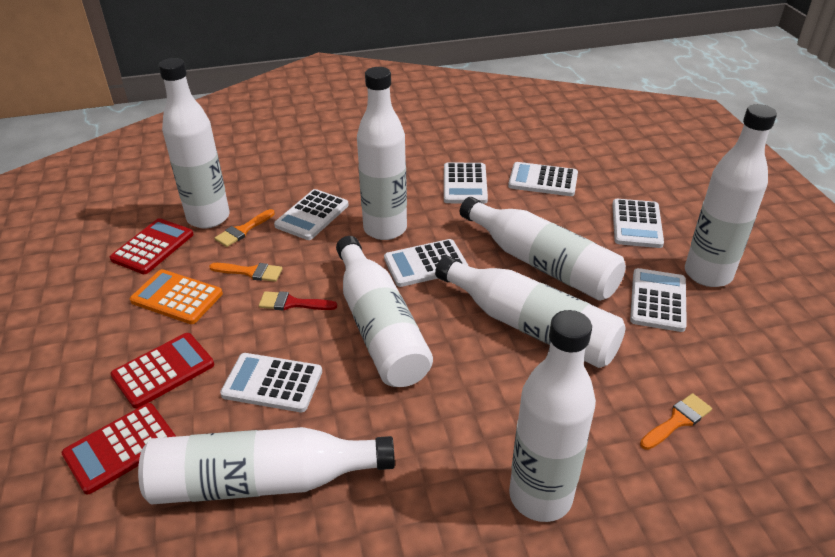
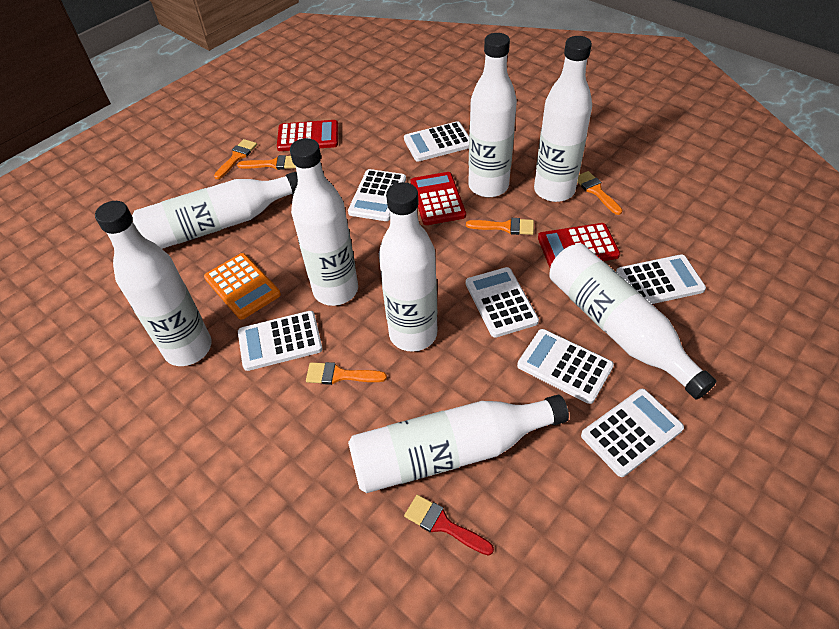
orange brush: 3 -> 5

